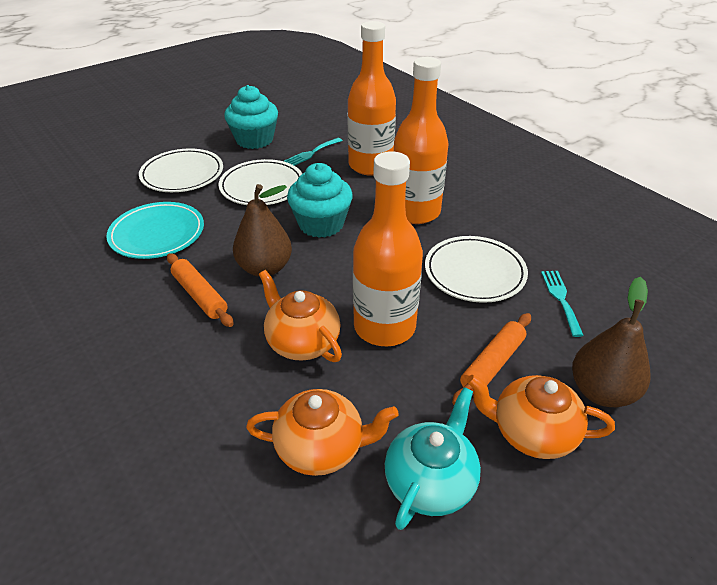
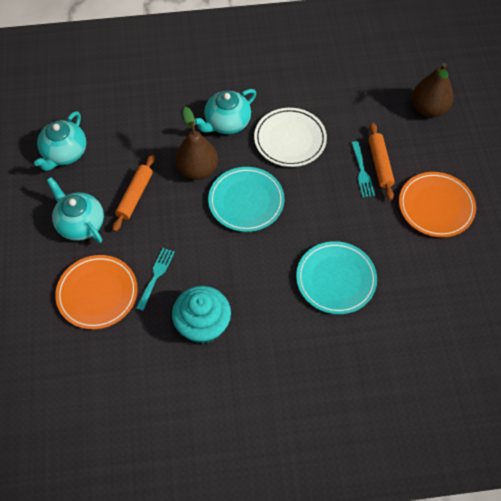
orange bottle: 3 -> 0
orange plate: 0 -> 2
orange teapot: 3 -> 0
turquoise cupcake: 2 -> 1
turquoise plate: 1 -> 2
turquoise teapot: 1 -> 3
white plate: 3 -> 1

